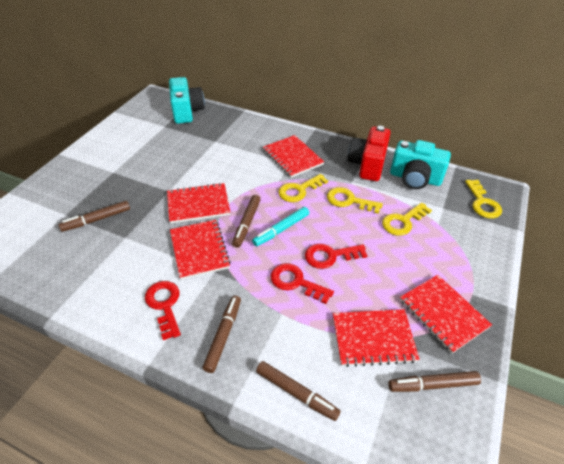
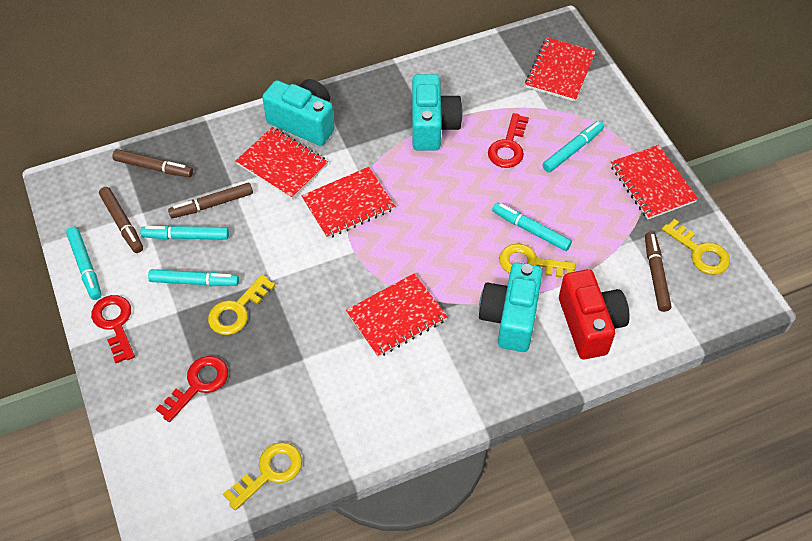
brown marker: 5 -> 4
turquoise camera: 2 -> 3
turquoise marker: 1 -> 5

